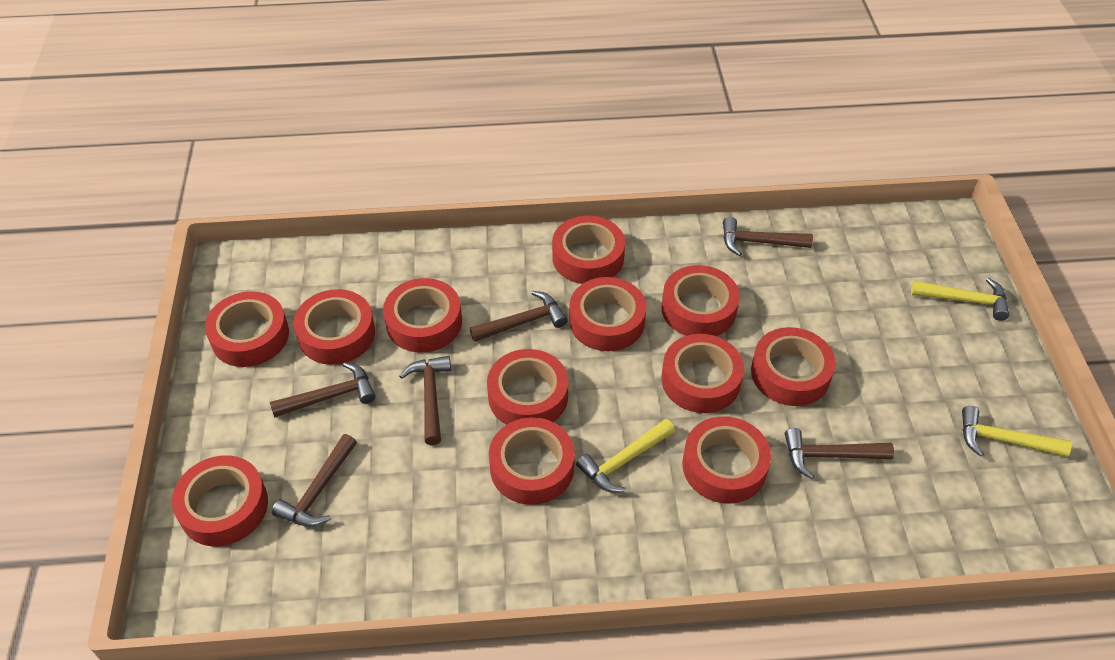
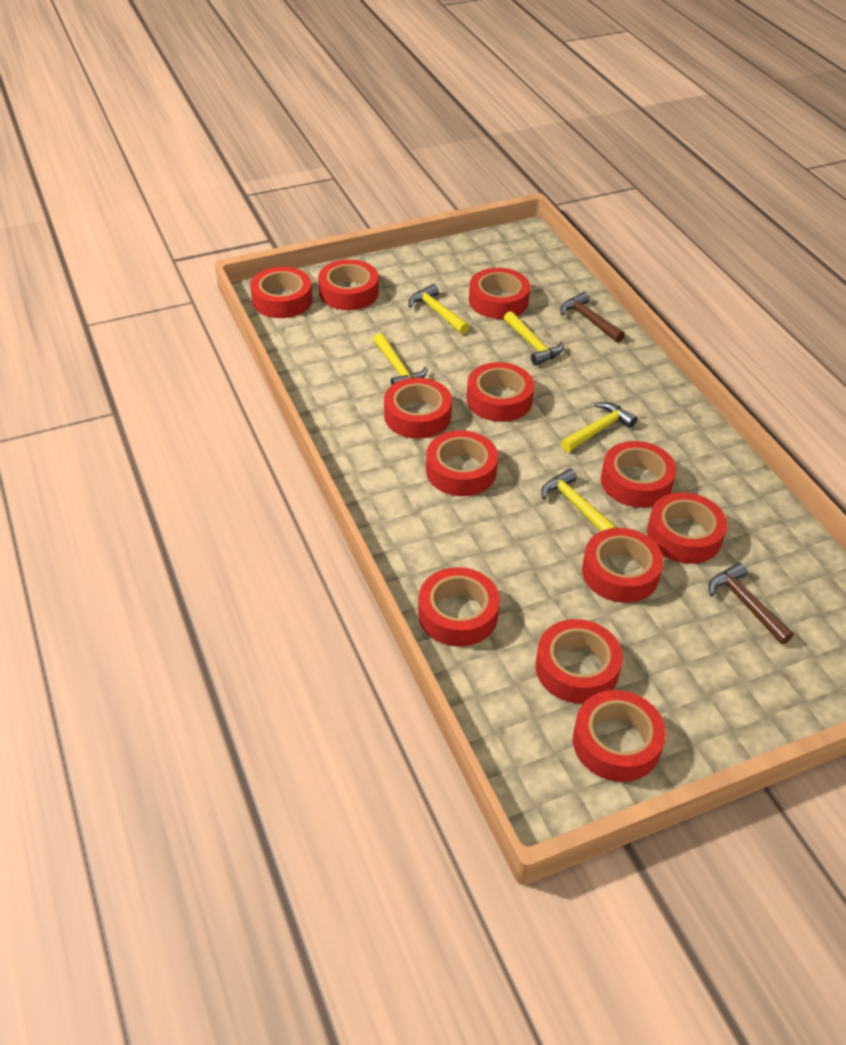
brown hammer: 6 -> 2
yellow hammer: 3 -> 5

